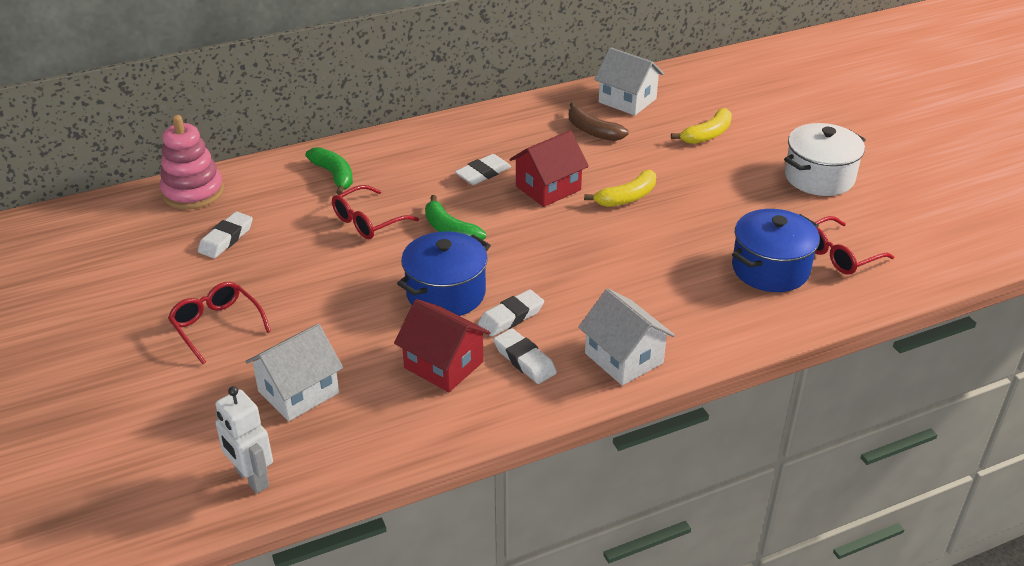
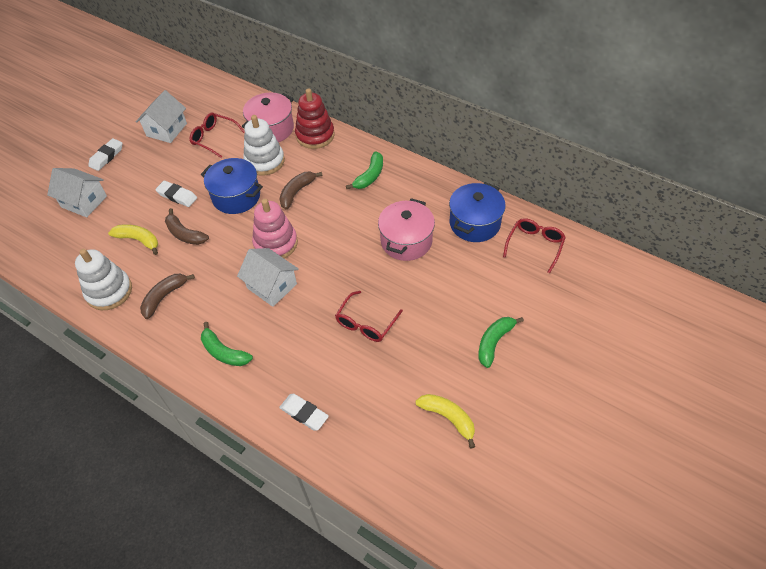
brown banana: 1 -> 3
green banana: 2 -> 3
pink pot: 0 -> 2
red house: 2 -> 0
red stacking toy: 0 -> 1
white eraser: 4 -> 3
white pot: 1 -> 0
white robot: 1 -> 0
white stacking toy: 0 -> 2

